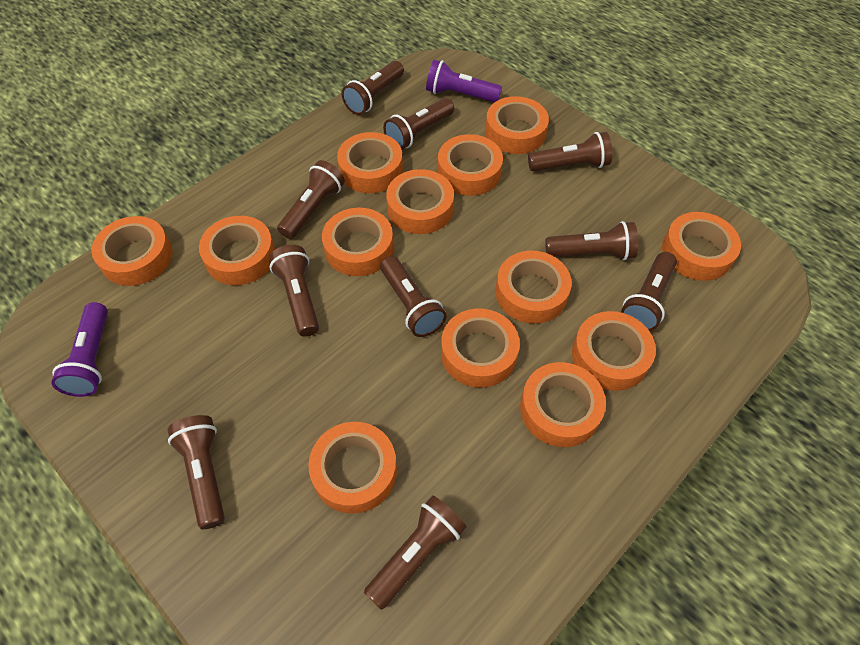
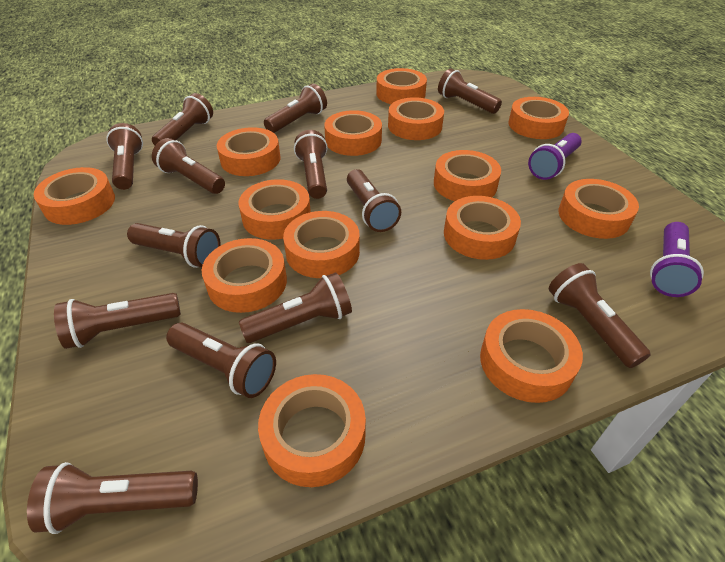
brown flashlight: 10 -> 13
orange tape: 13 -> 14

